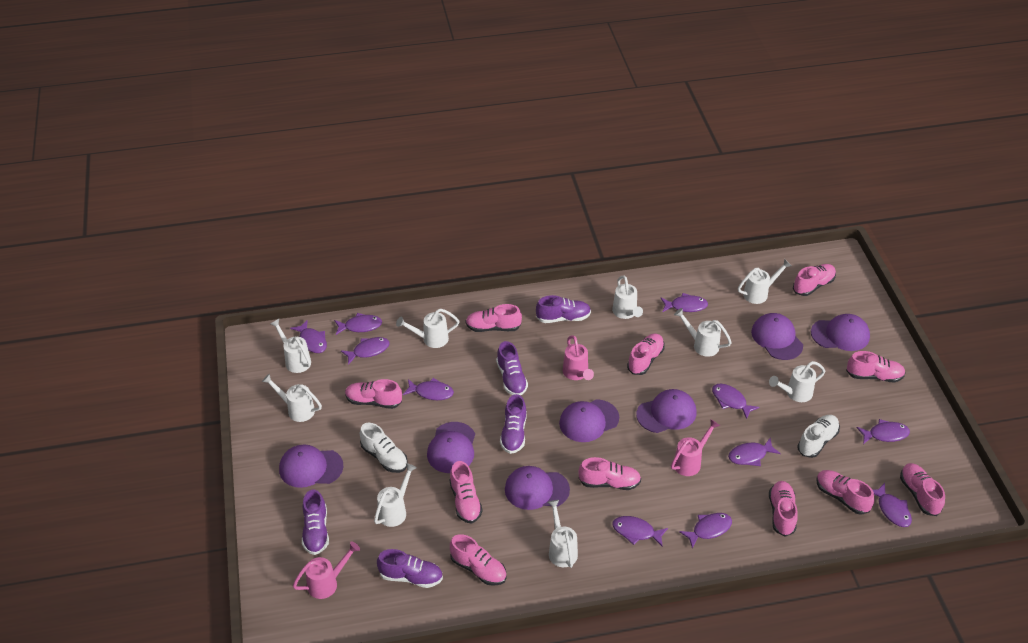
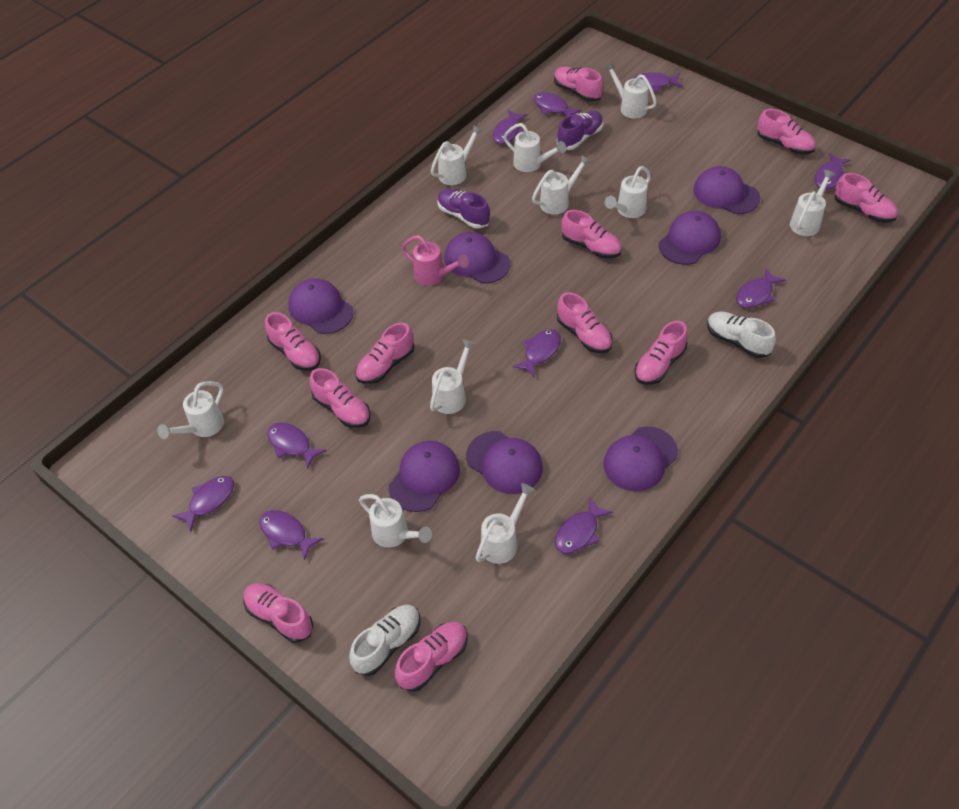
pink watering can: 3 -> 1
purple fish: 11 -> 10
purple shoe: 5 -> 2
white watering can: 9 -> 10

